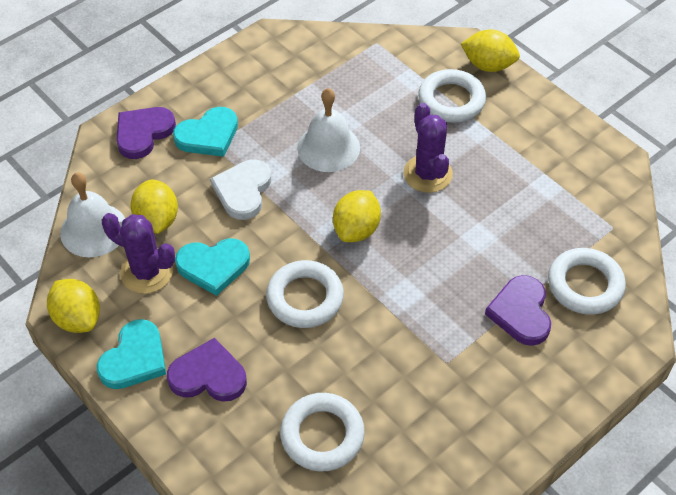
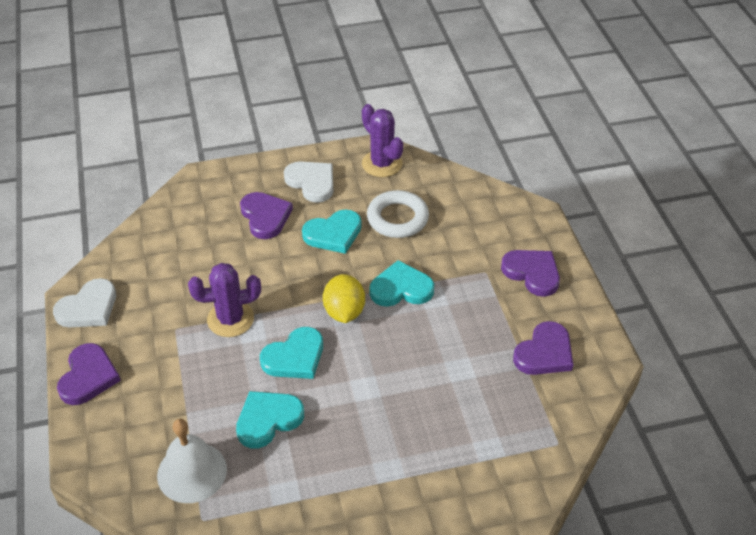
purple heart: 3 -> 4
turquoise heart: 3 -> 4
white bell: 2 -> 1
white heart: 1 -> 2
white ring: 4 -> 1
yellow lemon: 4 -> 1

